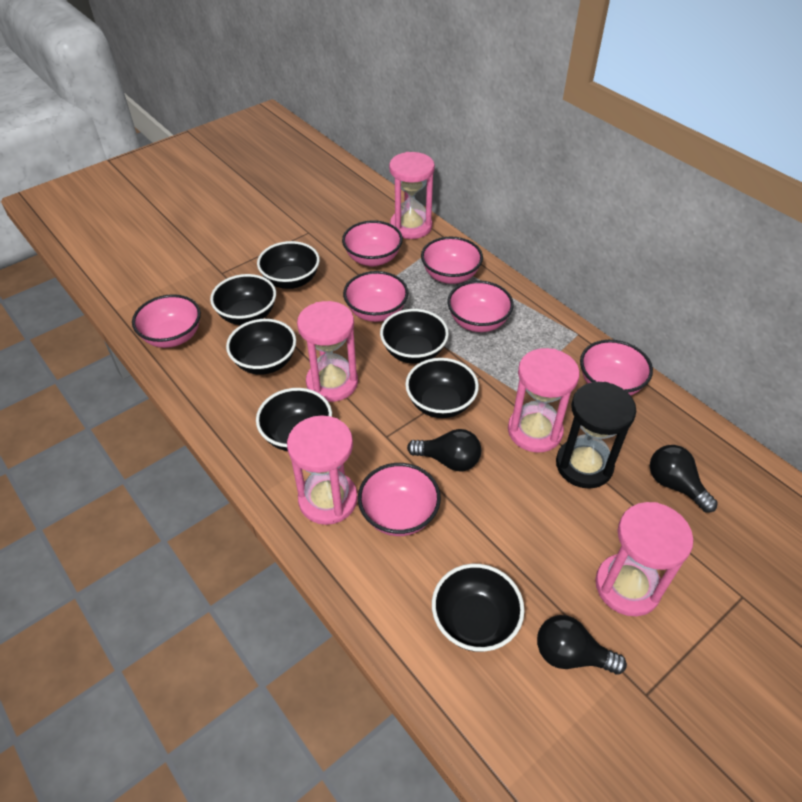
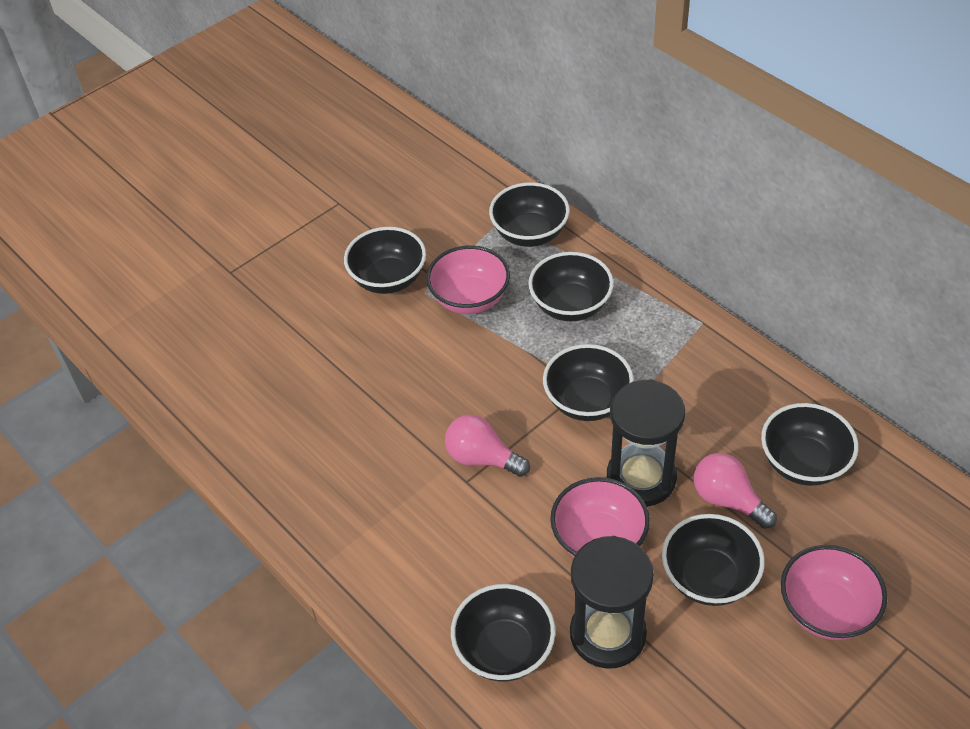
black hourglass: 1 -> 2
black light bulb: 3 -> 0
pink bowl: 7 -> 3
pink hourglass: 5 -> 0
pink light bulb: 0 -> 2

